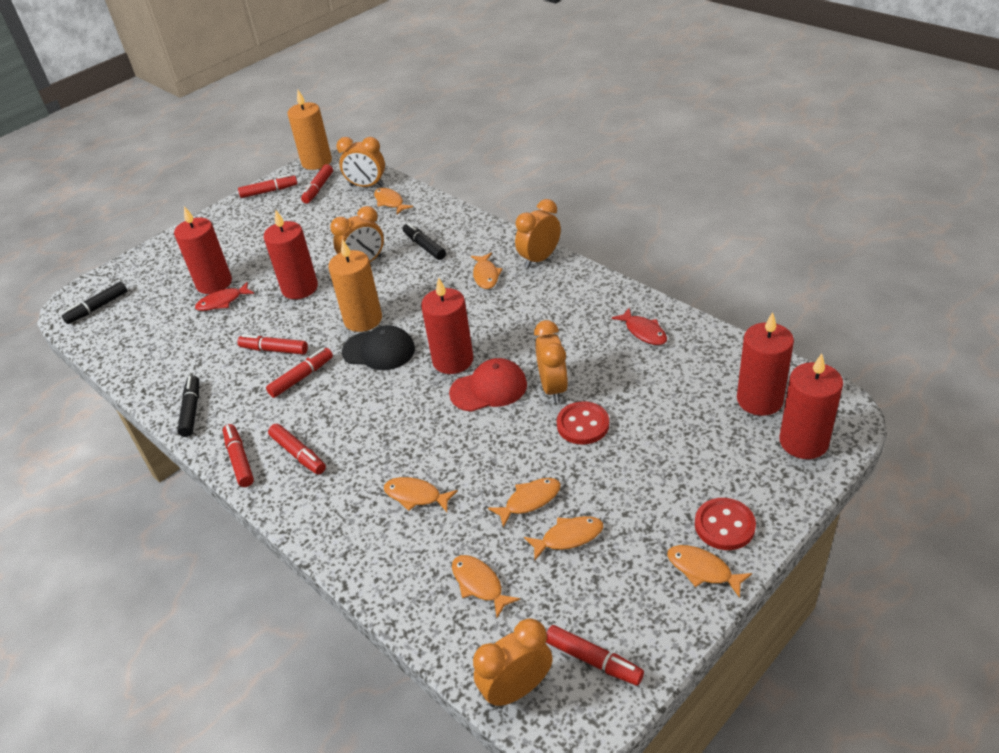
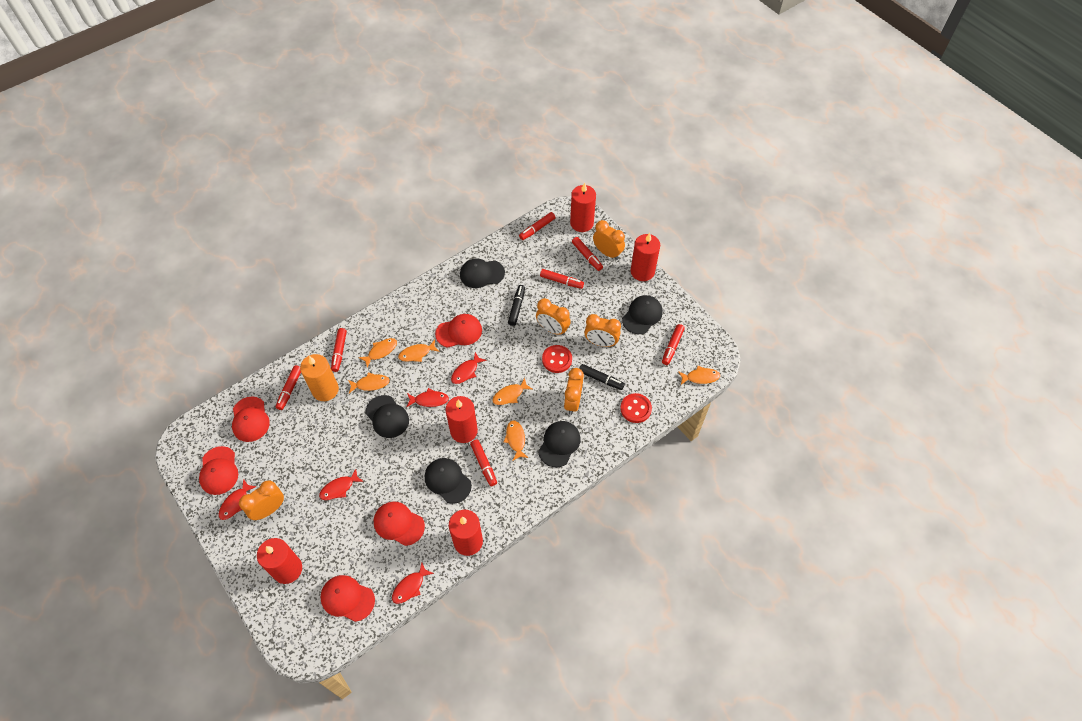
black cap: 1 -> 5
black marker: 3 -> 2
orange candle: 2 -> 1
orange fish: 7 -> 6
red cap: 1 -> 5
red fish: 2 -> 5

